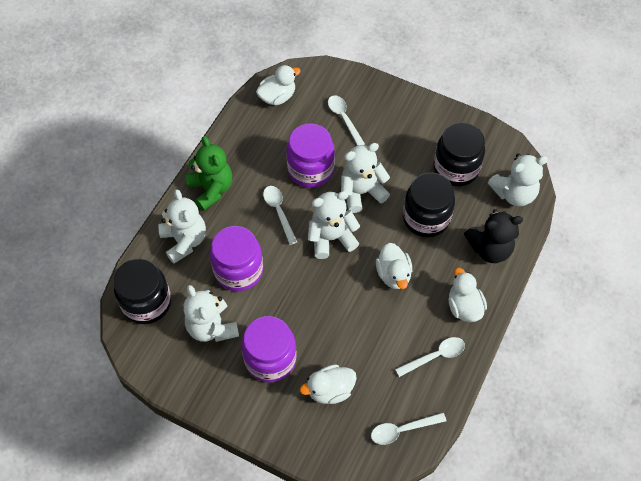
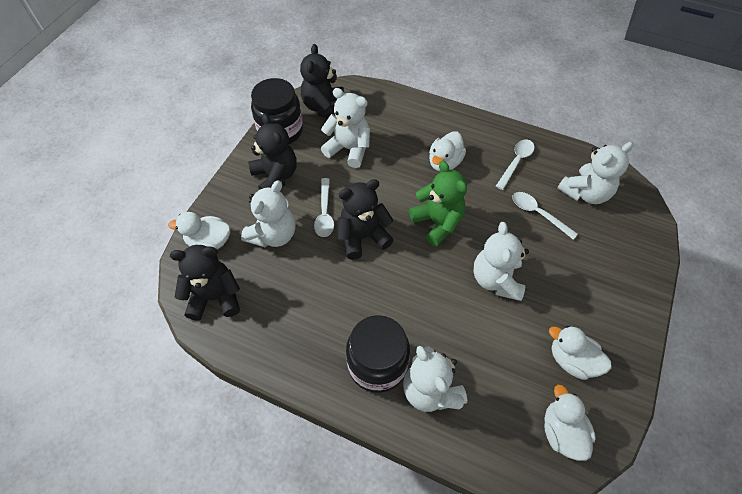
black jar: 3 -> 2
black teddy bear: 1 -> 4
purple jar: 3 -> 0
white spoon: 4 -> 3

